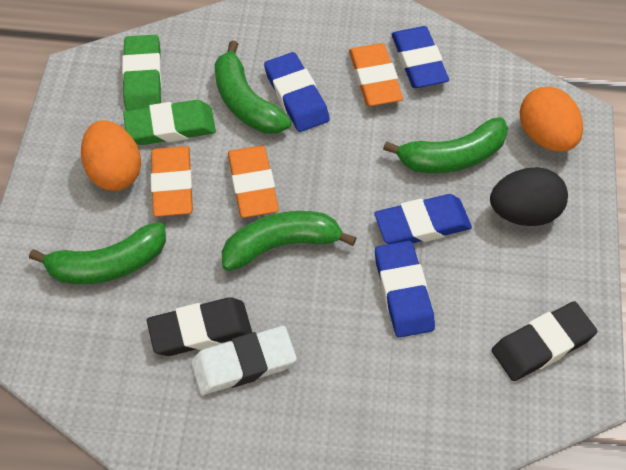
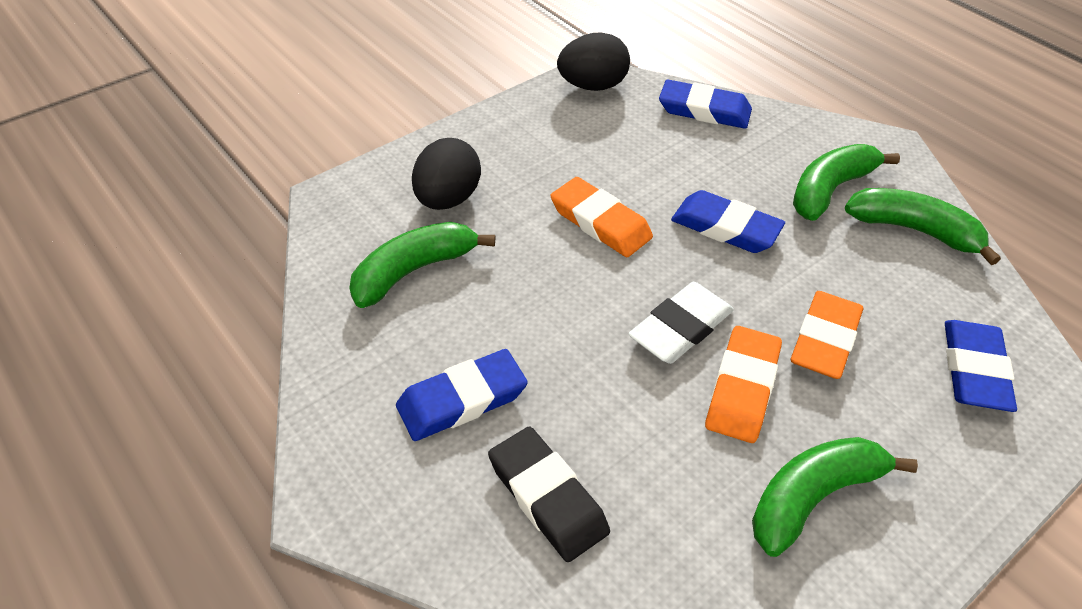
black egg: 1 -> 2
black eraser: 2 -> 1
green eraser: 2 -> 0
orange egg: 2 -> 0

